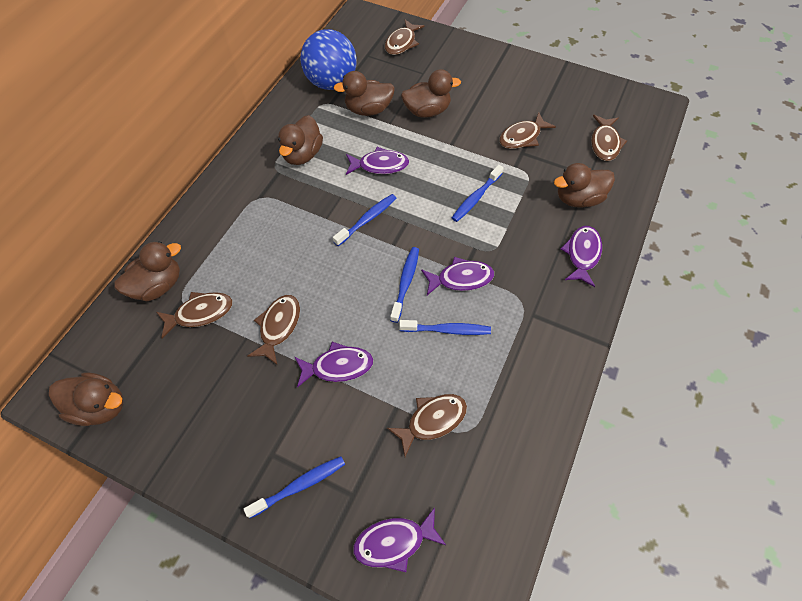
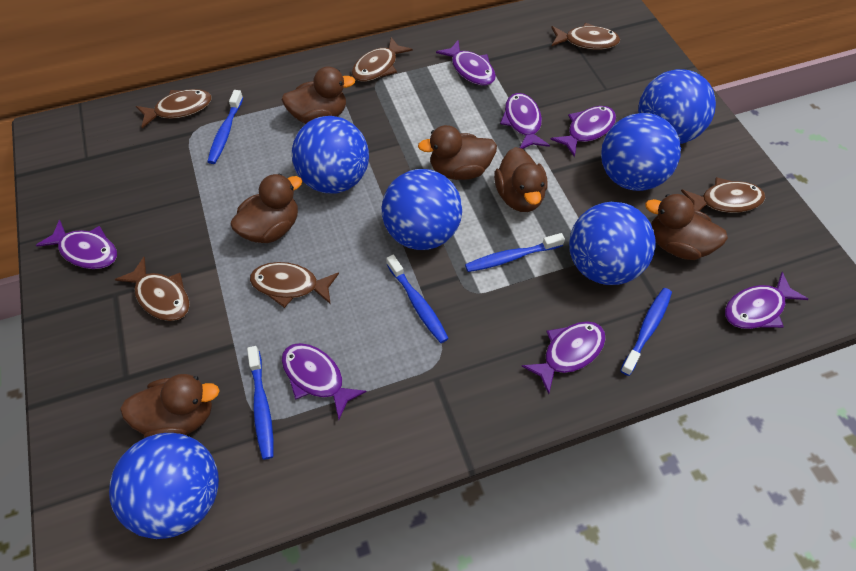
blue ball: 1 -> 6
purple fish: 5 -> 7

